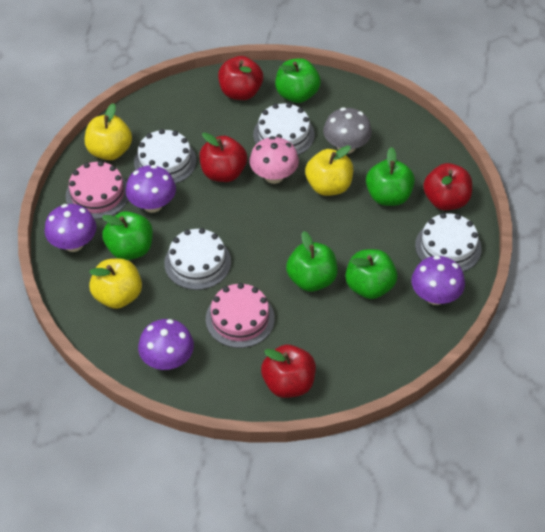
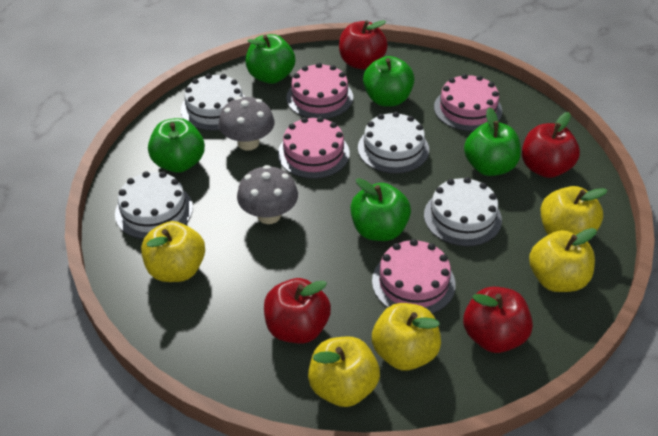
grey mushroom: 1 -> 2
pink cake: 2 -> 4
pink mushroom: 1 -> 0
purple mushroom: 4 -> 0
yellow apple: 3 -> 5

